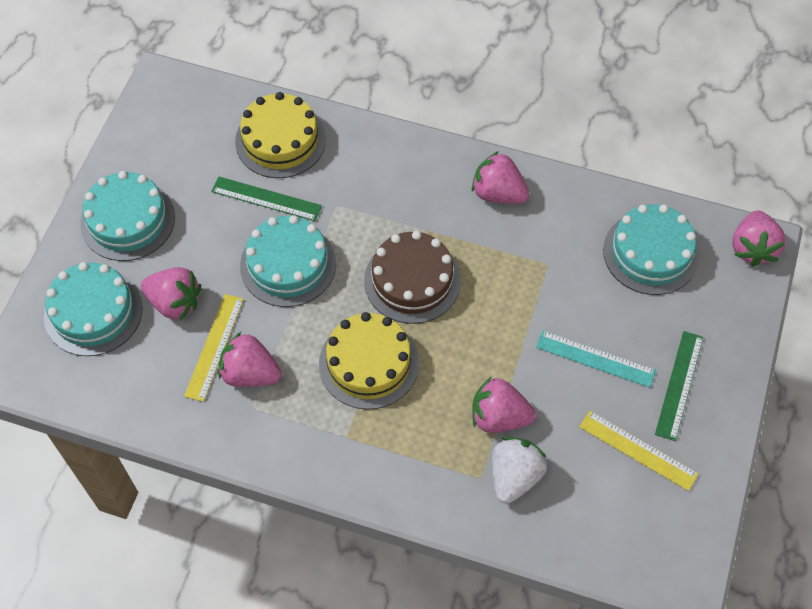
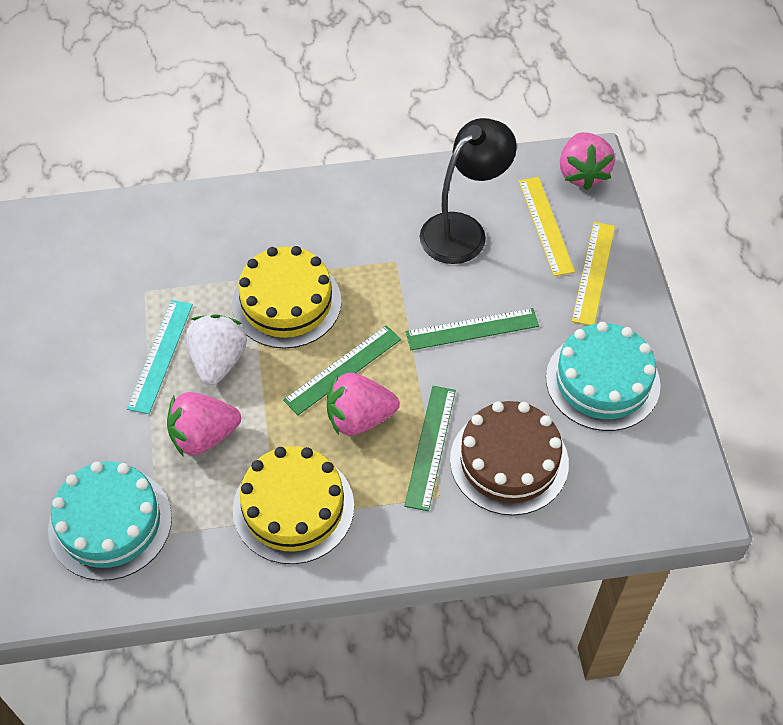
black lamp: 0 -> 1
green ruler: 2 -> 3
pink strawberry: 5 -> 3
turquoise cake: 4 -> 2

